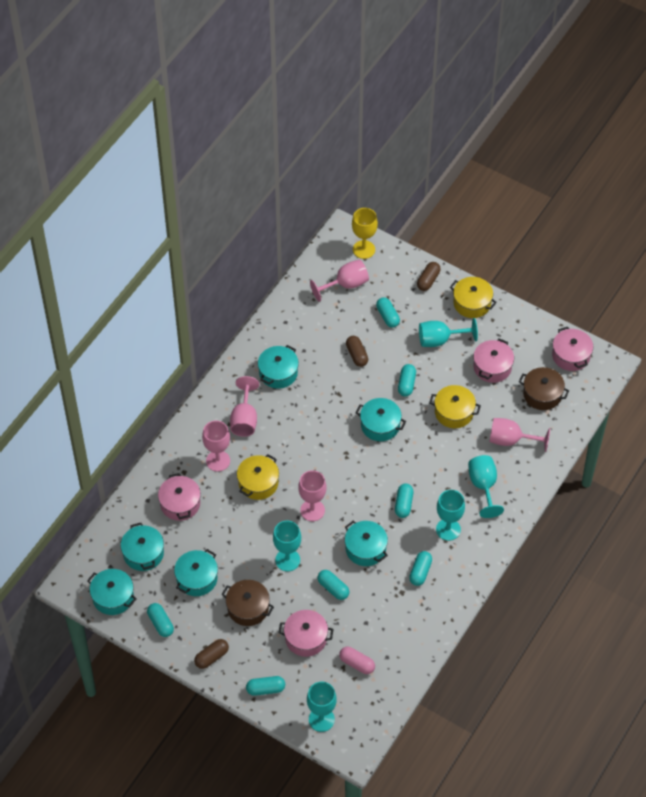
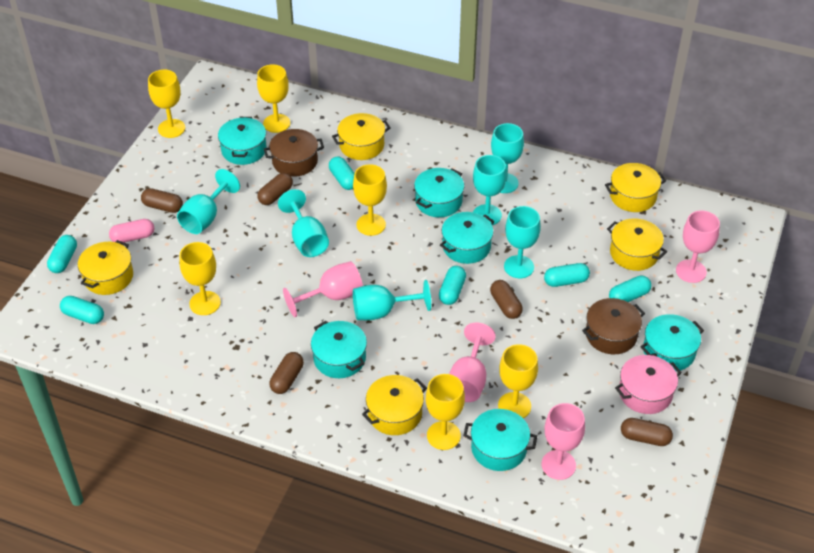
brown capsule: 3 -> 5
pink goblet: 5 -> 4
pink pot: 4 -> 1
turquoise capsule: 7 -> 6
turquoise goblet: 5 -> 6
yellow goblet: 1 -> 6
yellow pot: 3 -> 5

